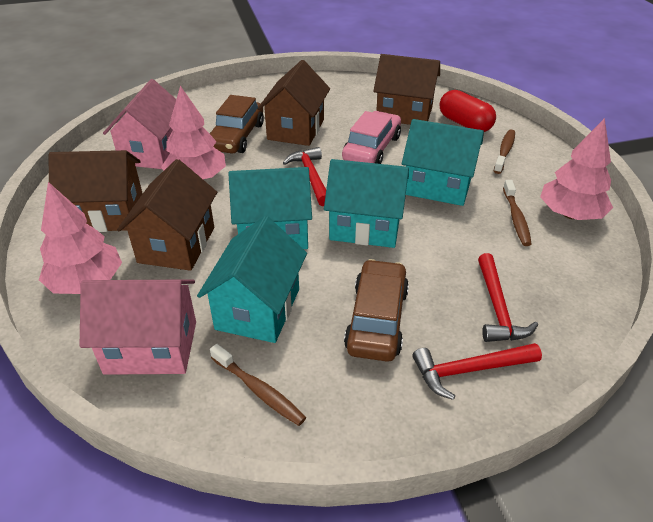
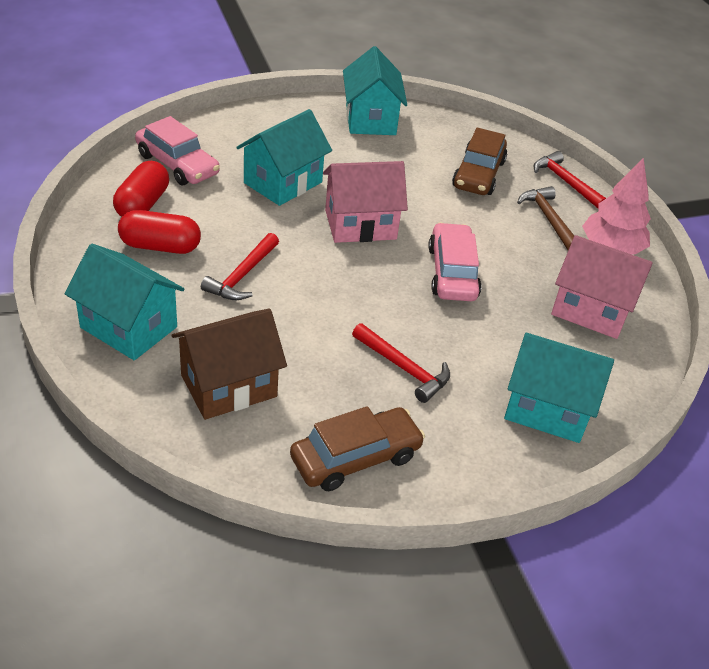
brown hammer: 0 -> 1
brown house: 4 -> 1
brown toothbrush: 3 -> 0
pink car: 1 -> 2
pink tree: 3 -> 1
red capsule: 1 -> 2

